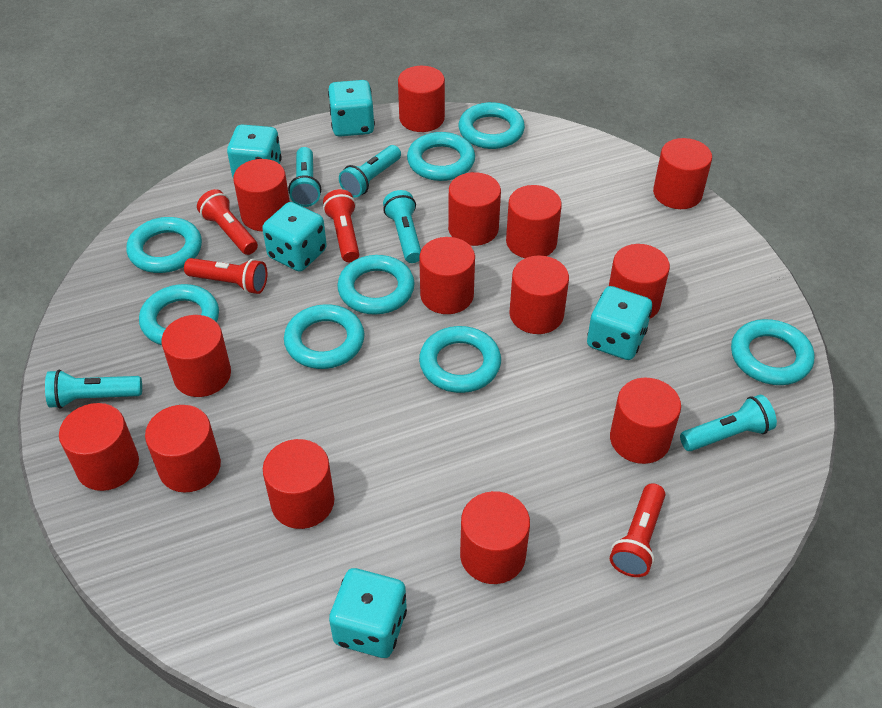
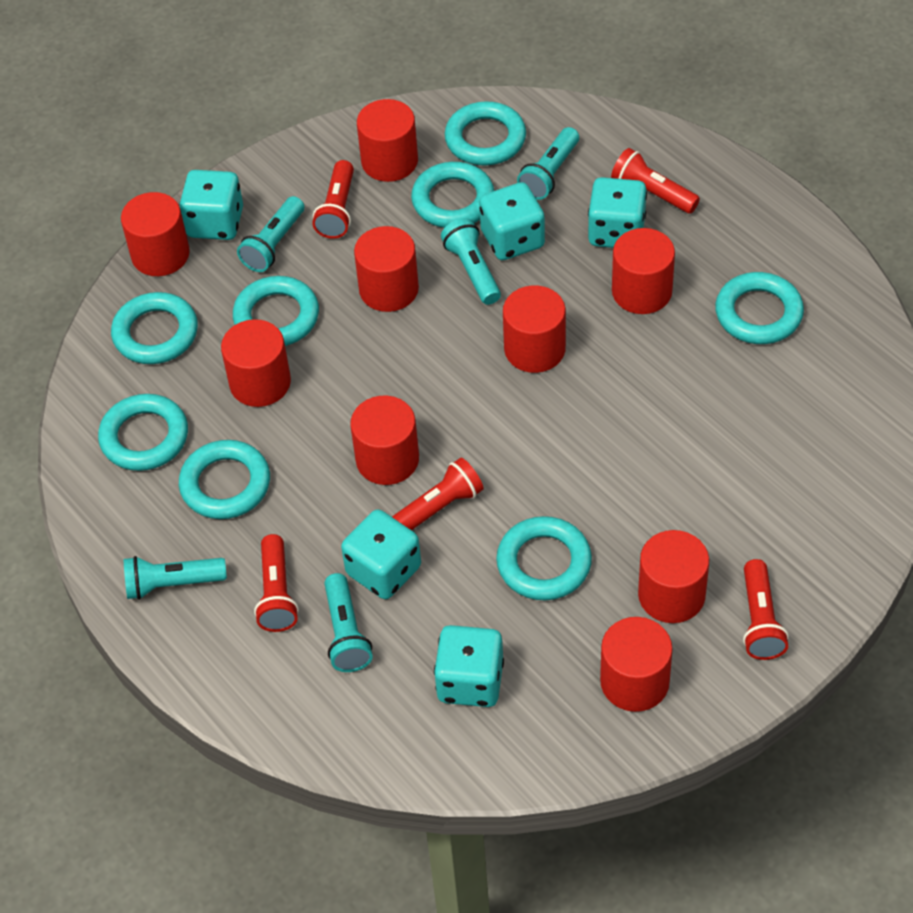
red cylinder: 14 -> 9
red flashlight: 4 -> 5

